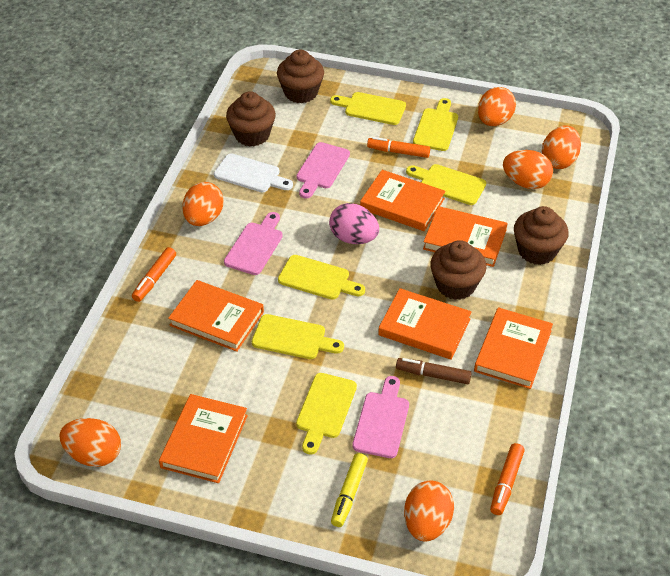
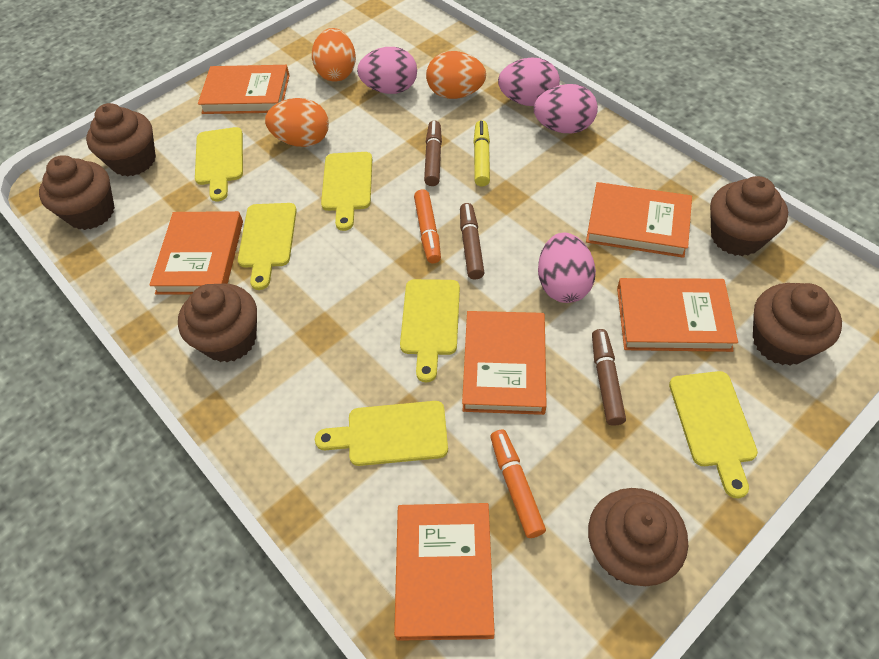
brown cupcake: 4 -> 6
brown marker: 1 -> 3
orange egg: 6 -> 3
orange marker: 3 -> 2
pink cutting board: 3 -> 0
pink egg: 1 -> 4
white cutting board: 1 -> 0

